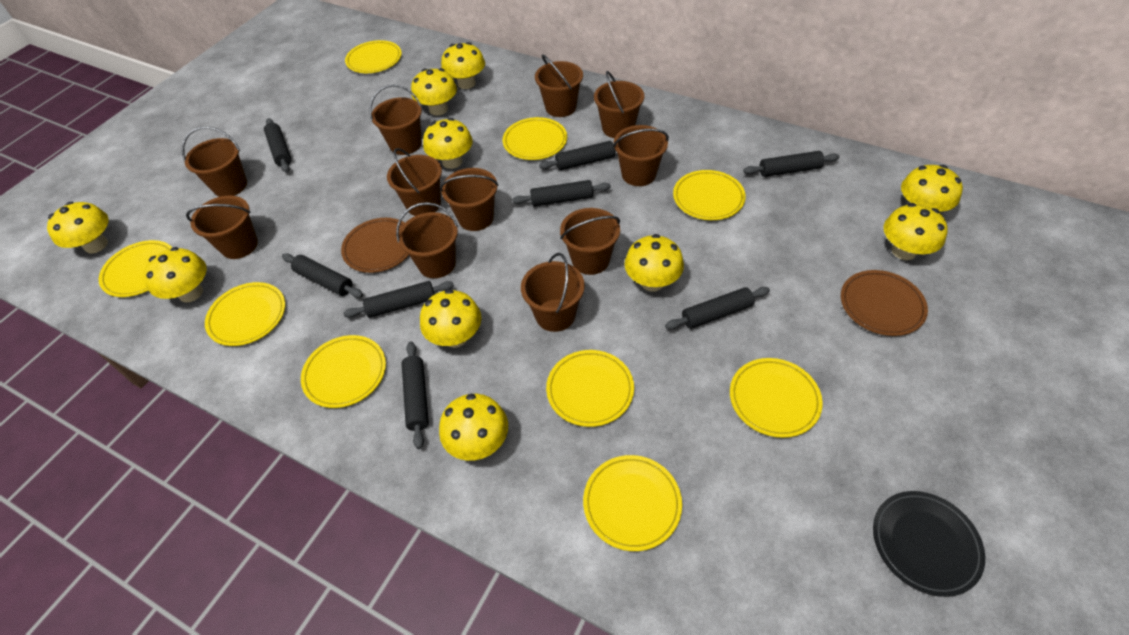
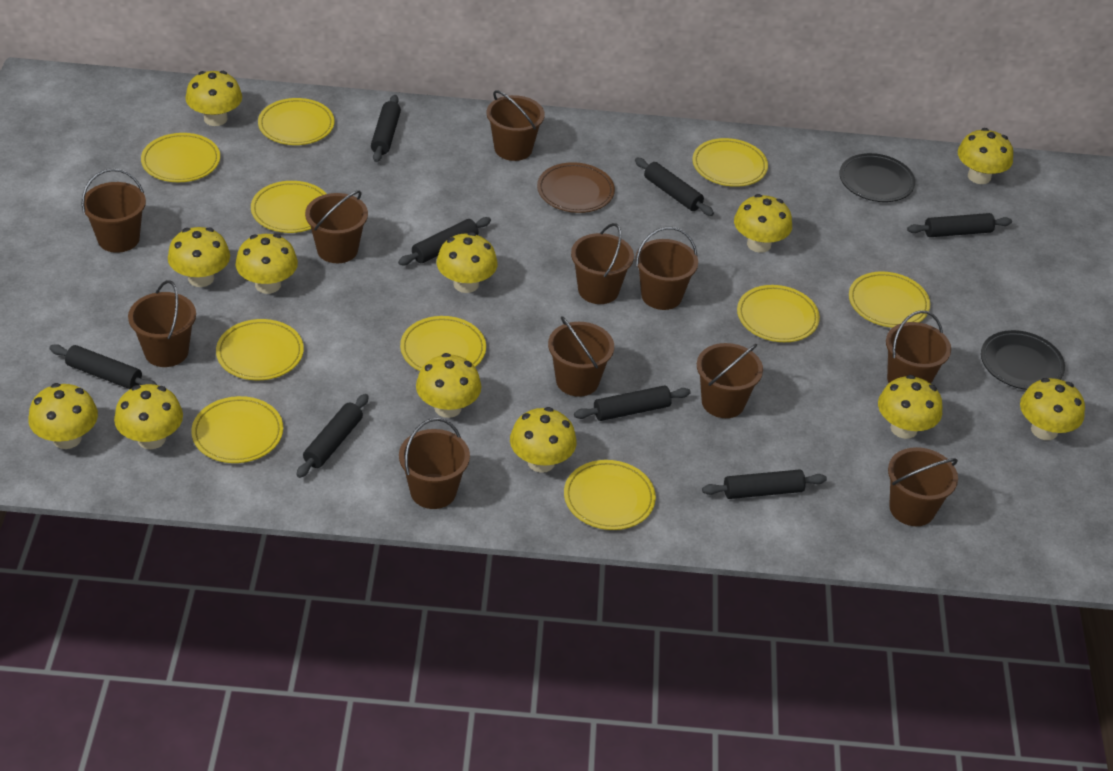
black plate: 1 -> 2
brown plate: 2 -> 1
yellow mushroom: 10 -> 12
yellow plate: 9 -> 10

